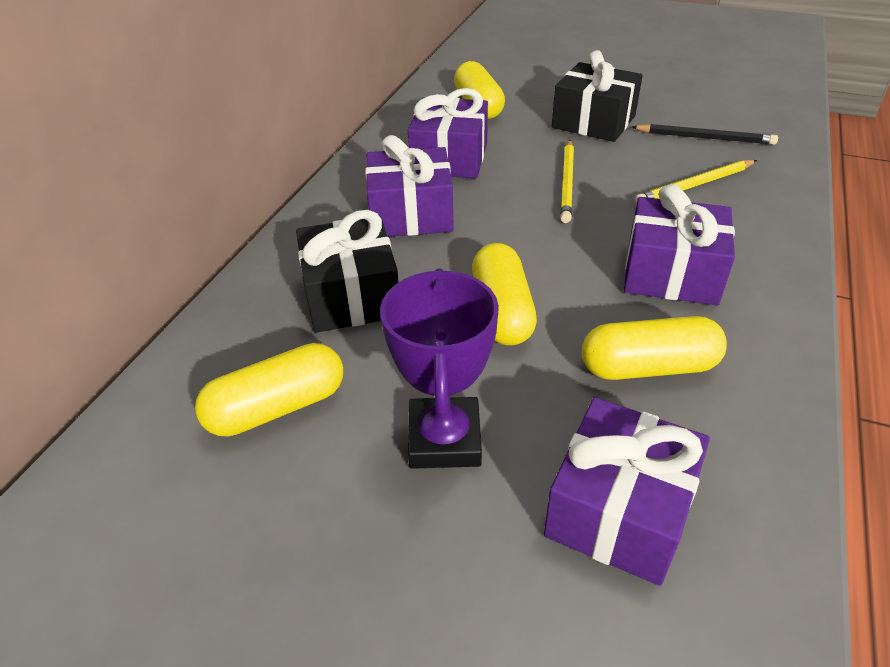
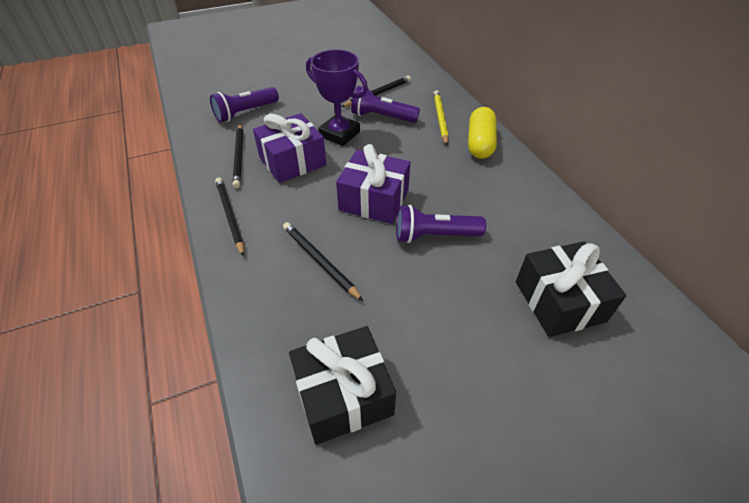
black pencil: 1 -> 4
purple flashlight: 0 -> 3
purple gift: 4 -> 2
yellow capsule: 4 -> 1
yellow pencil: 2 -> 1

